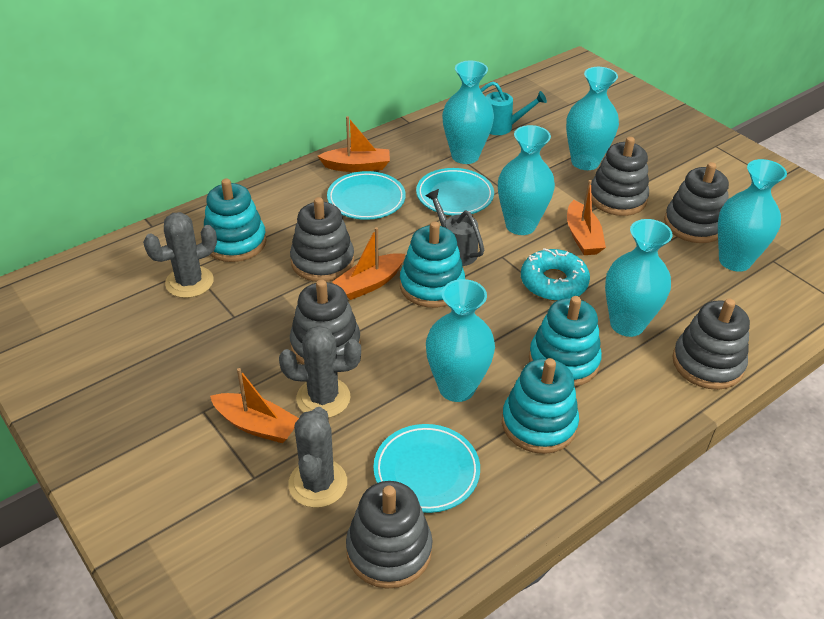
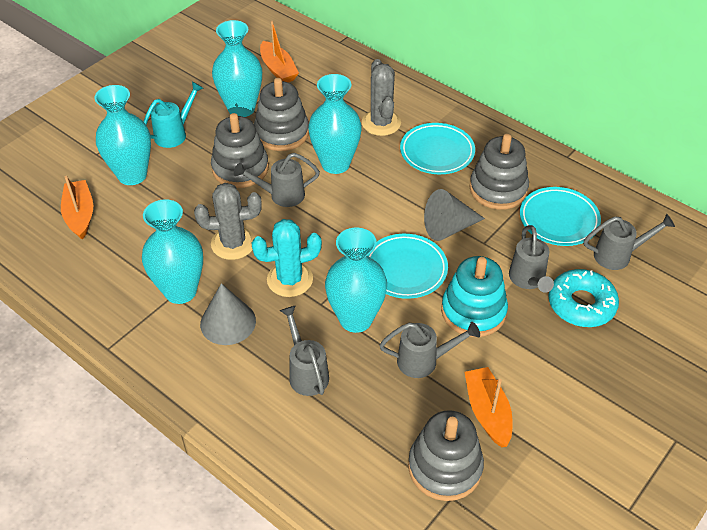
grey cactus: 3 -> 2
grey cone: 0 -> 2
grey stacking toy: 6 -> 4
grey watering can: 1 -> 5
orange boat: 4 -> 3
turquoise cactus: 0 -> 1
turquoise stacking toy: 4 -> 1
turquoise vase: 6 -> 5

